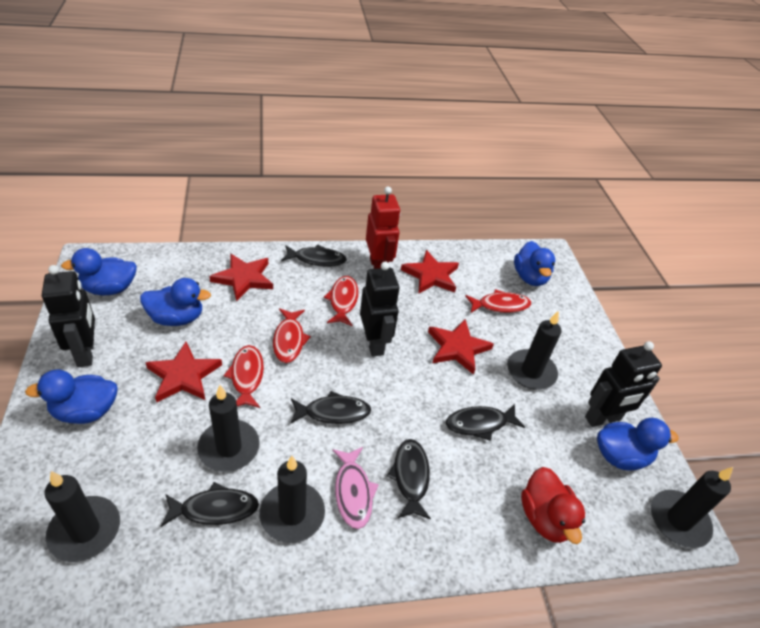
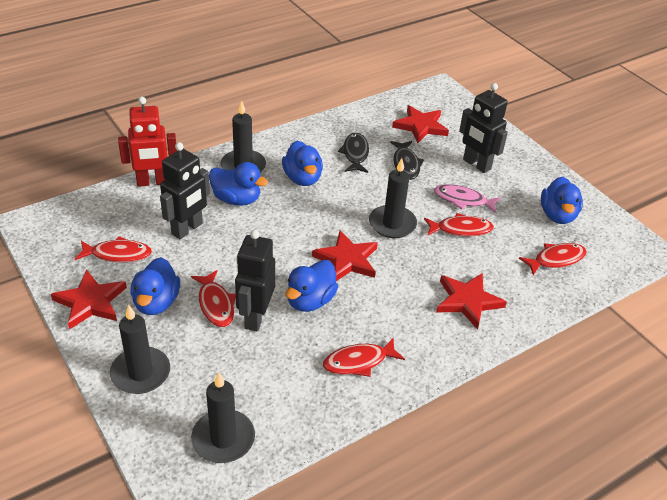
black candle: 5 -> 4
black fish: 5 -> 2
red duck: 1 -> 0
red fish: 4 -> 5

